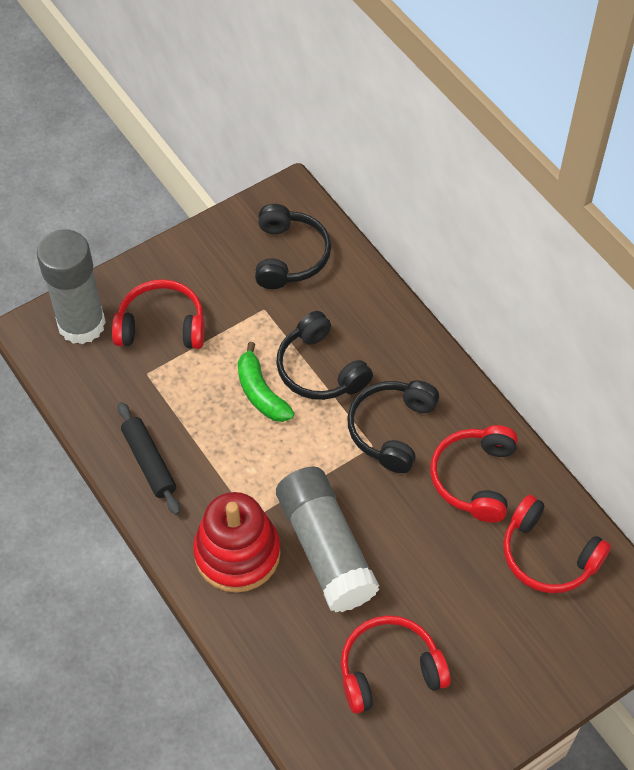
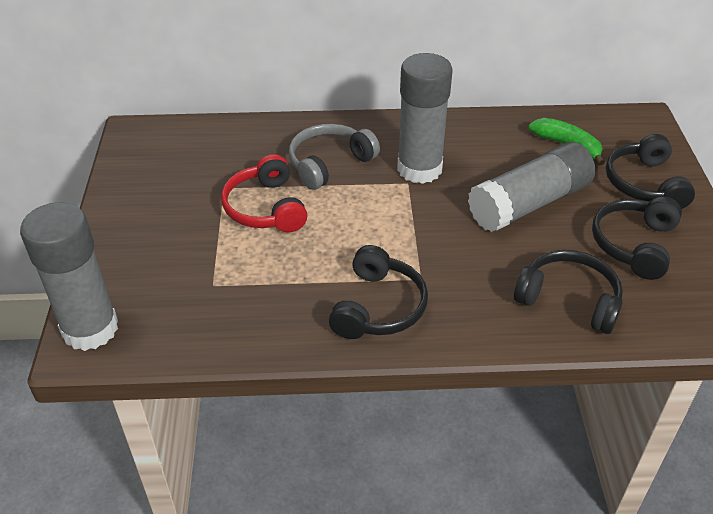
black headphones: 3 -> 4
black rolling pin: 1 -> 0
grey glue stick: 2 -> 3
grey headphones: 0 -> 1
red headphones: 4 -> 1
red stacking toy: 1 -> 0

